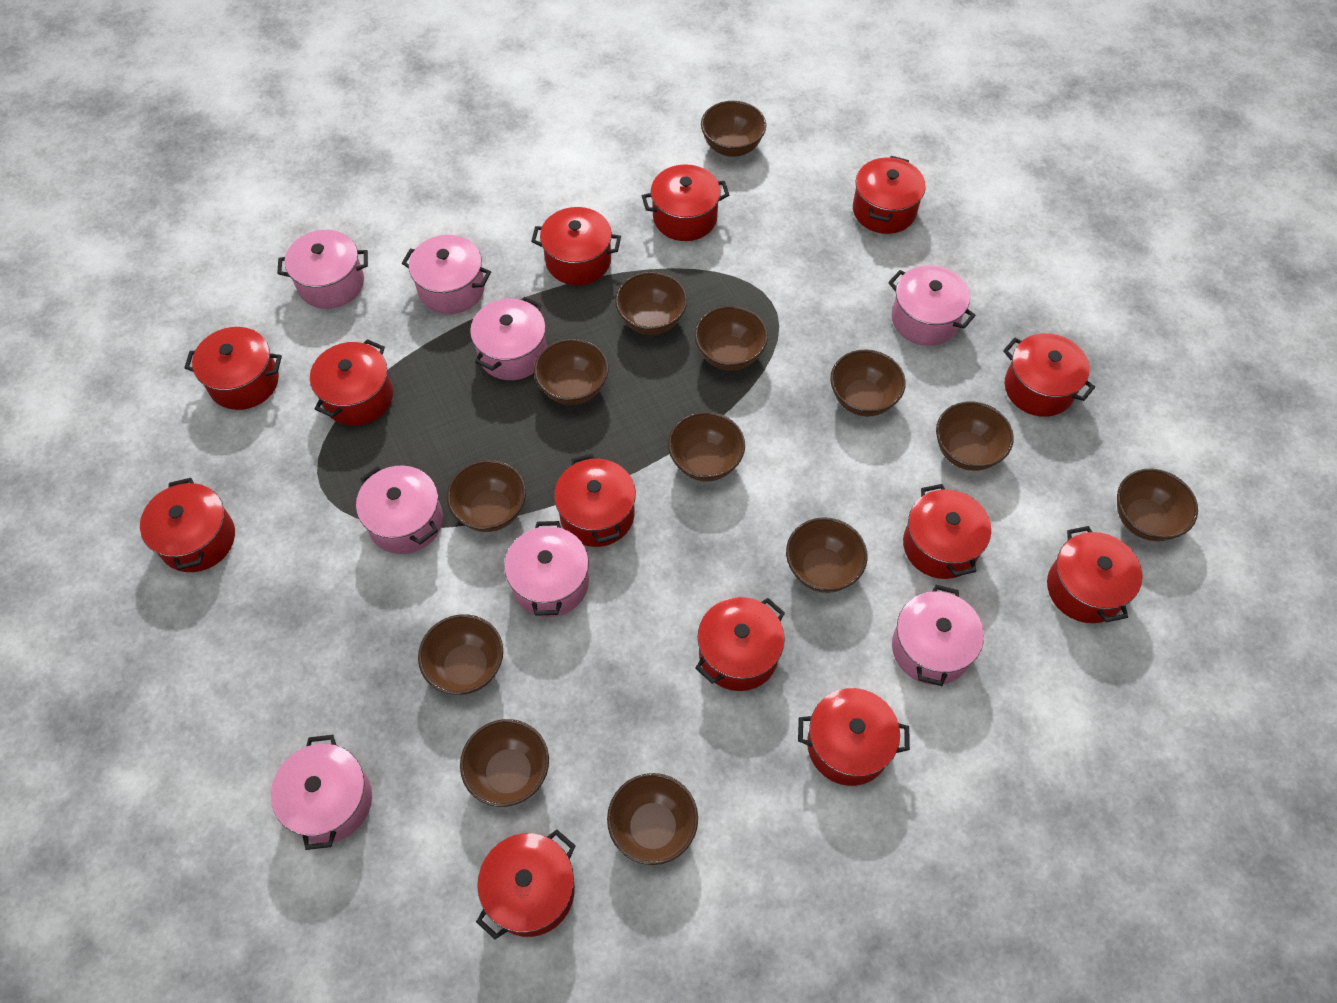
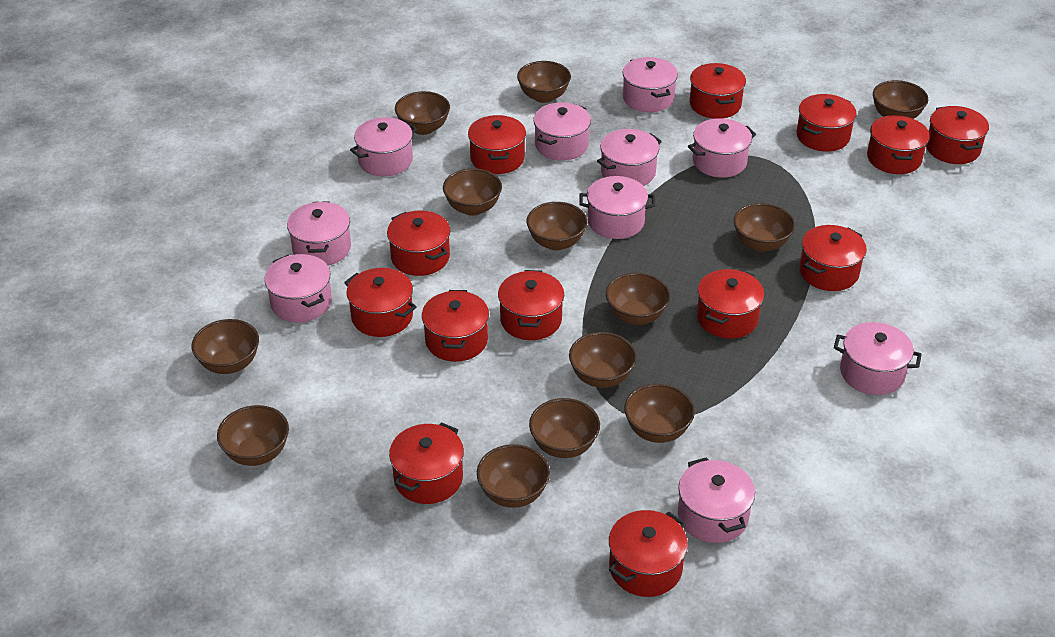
pink pot: 8 -> 10

